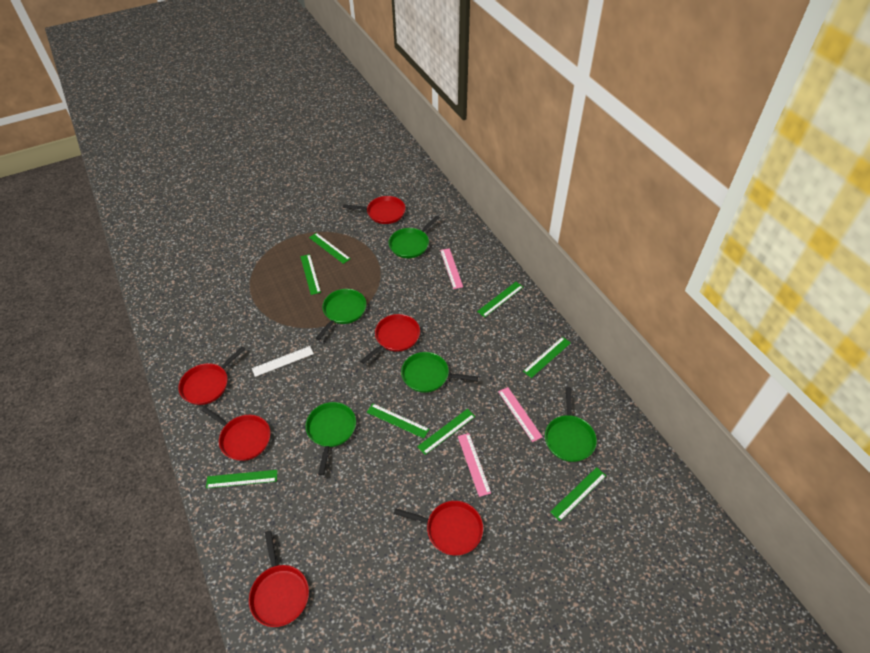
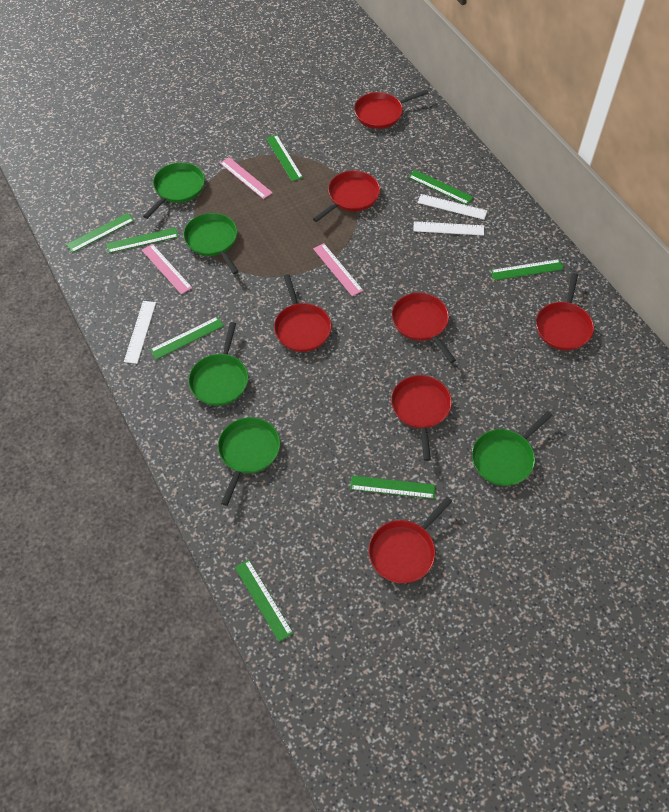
red pan: 6 -> 7
white ruler: 1 -> 3

